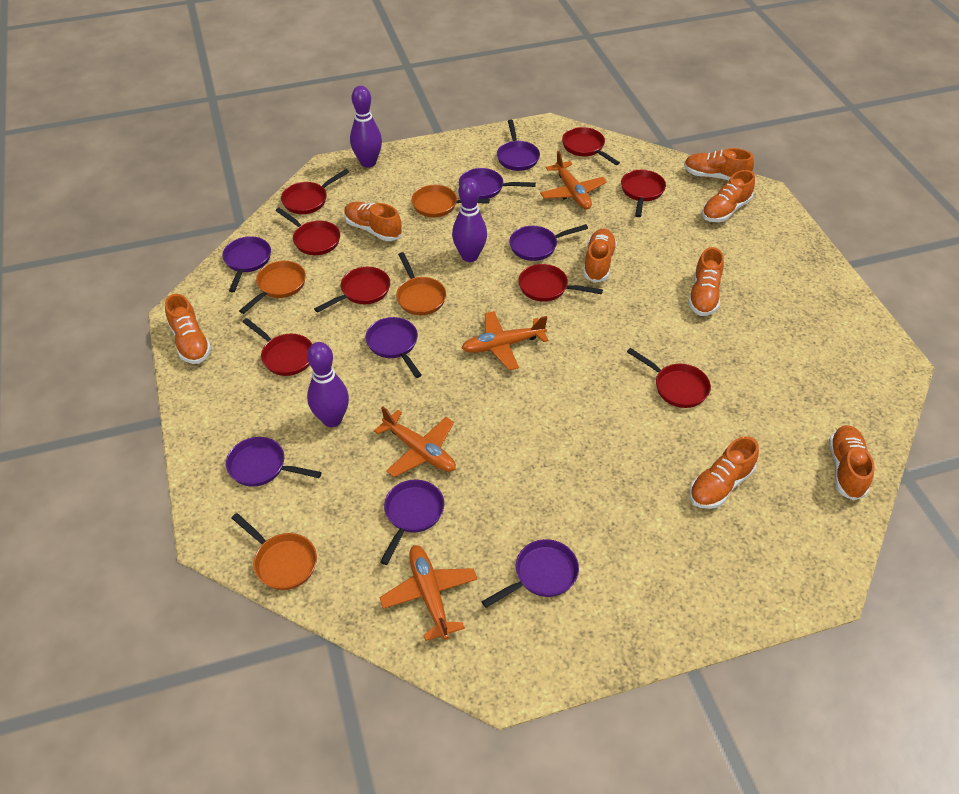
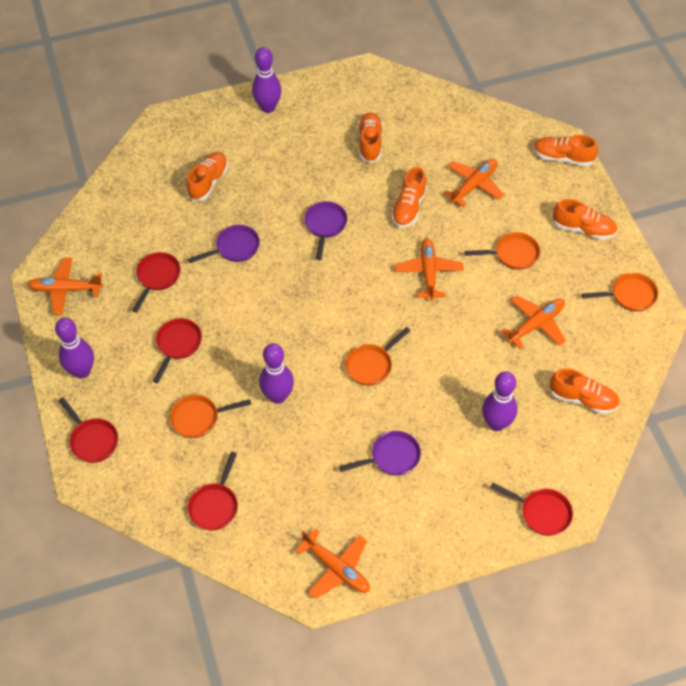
orange plane: 4 -> 5
orange shoe: 8 -> 6
purple bowling pin: 3 -> 4
purple pan: 8 -> 3
red pan: 8 -> 5

